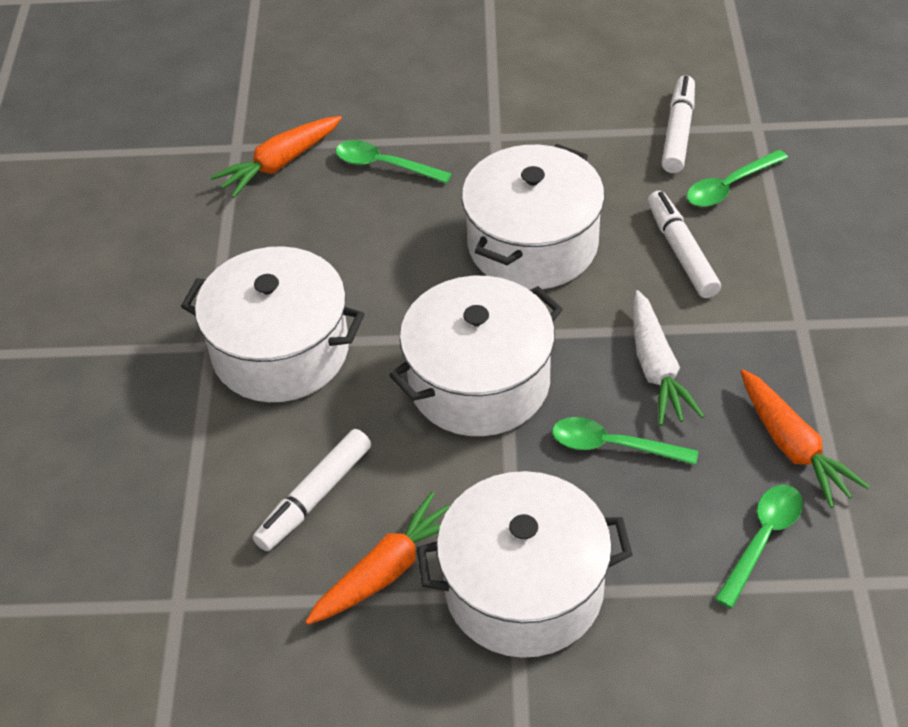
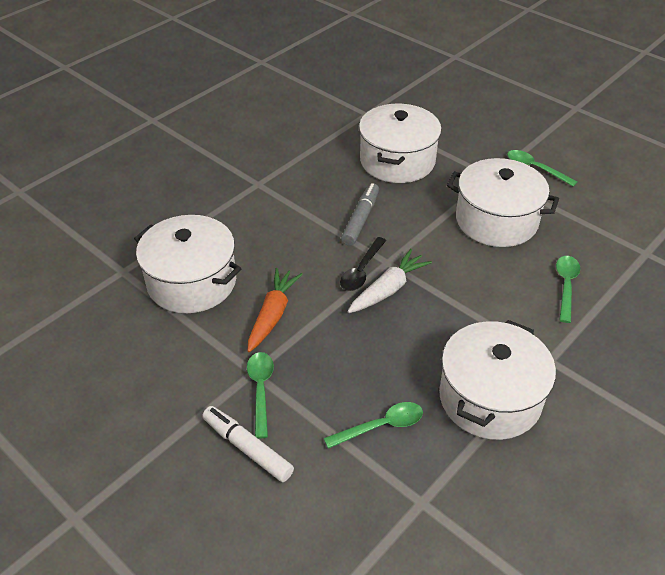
black spoon: 0 -> 1
grey marker: 0 -> 1
orange carrot: 3 -> 1
white marker: 3 -> 1

